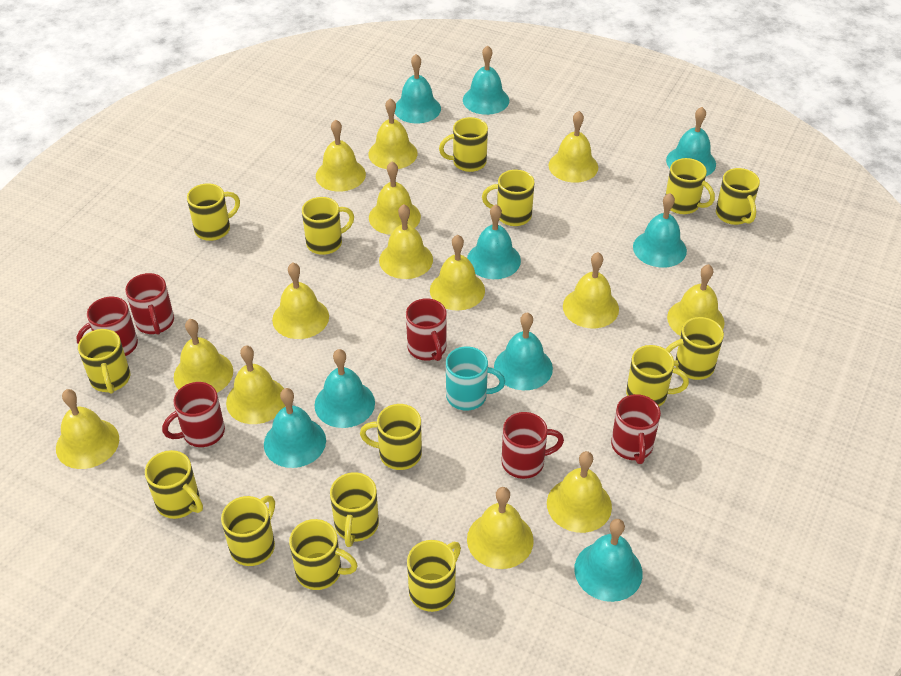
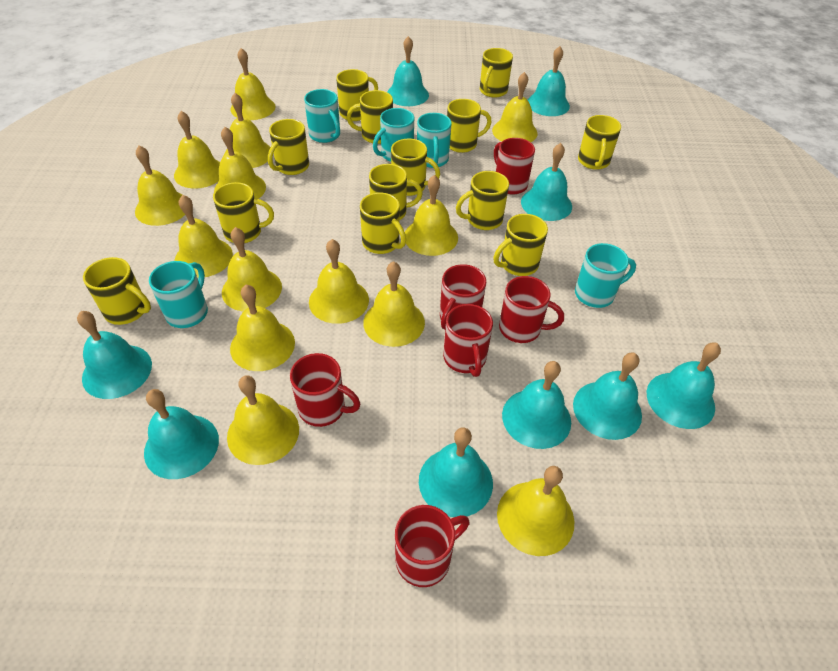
turquoise mug: 1 -> 5
yellow mug: 15 -> 13

